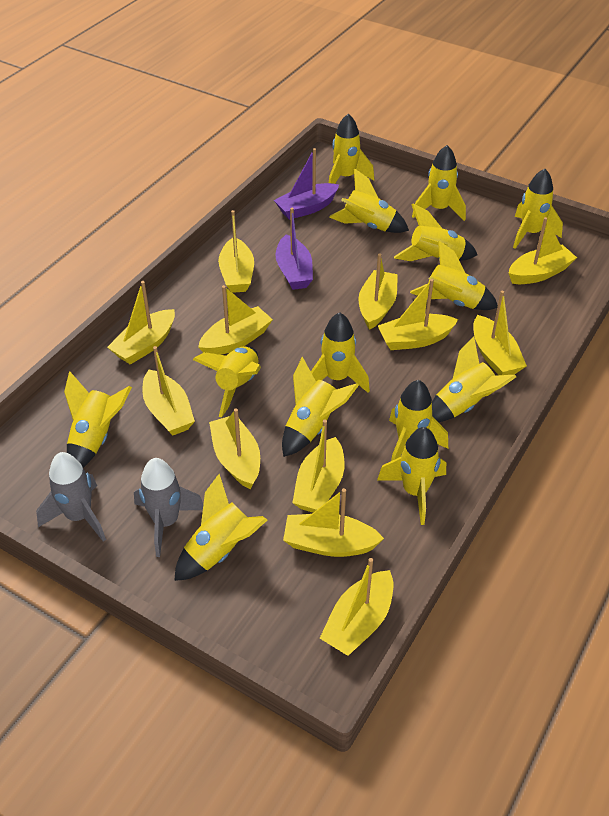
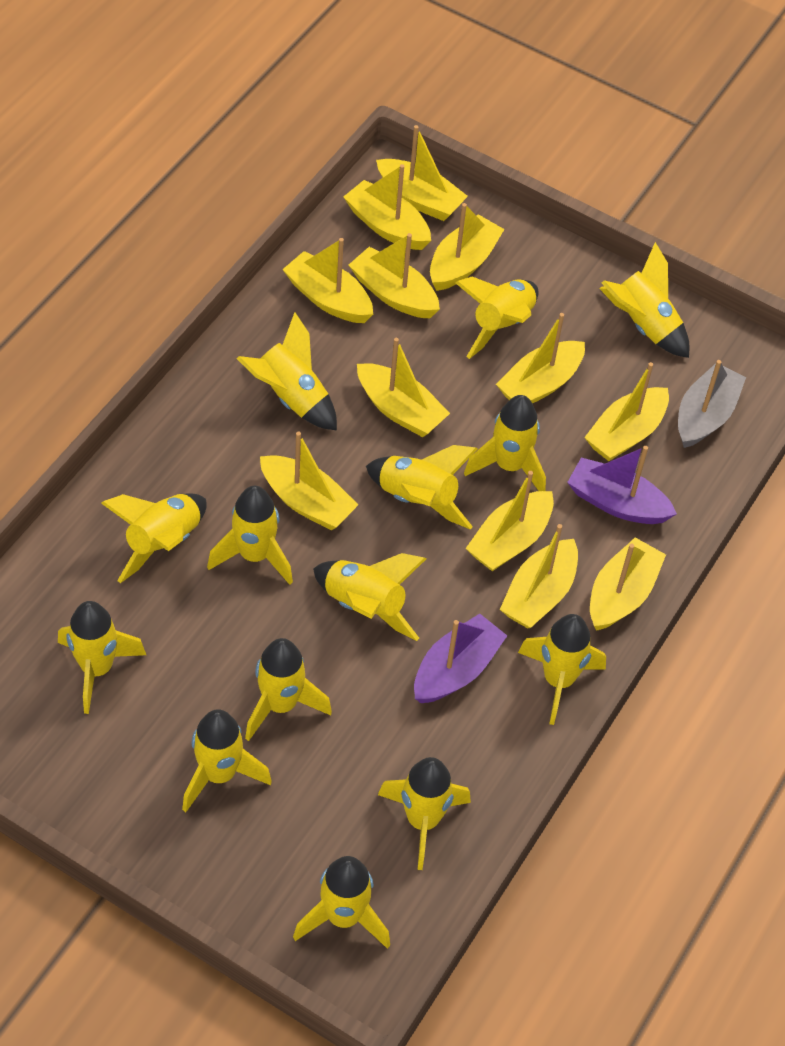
grey boat: 0 -> 1
grey rocket: 2 -> 0

